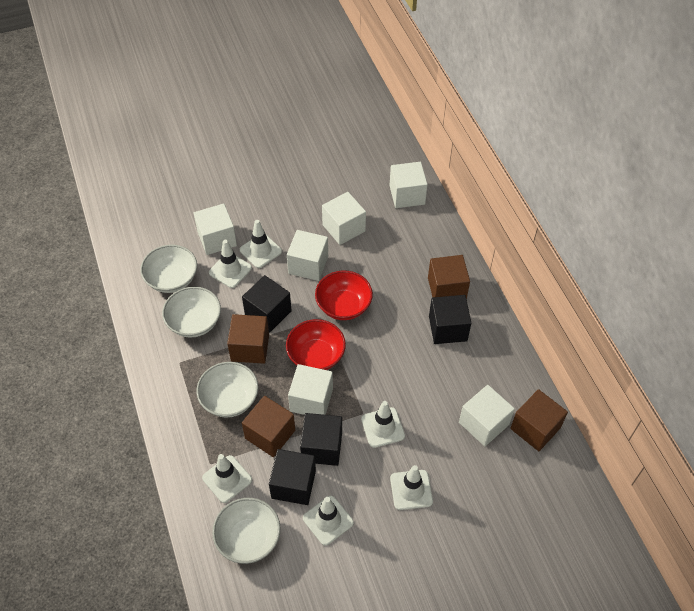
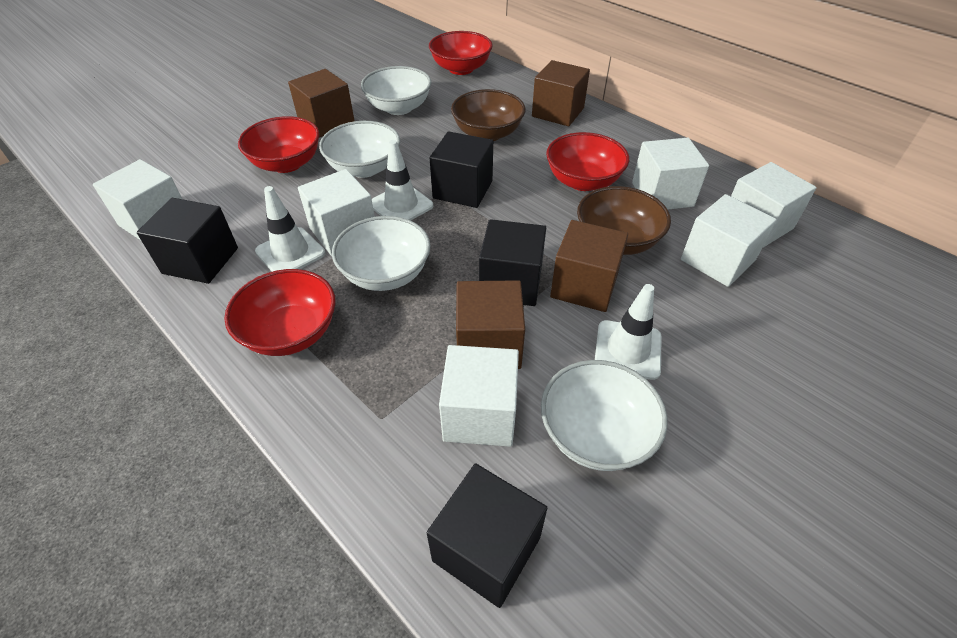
brown bowl: 0 -> 2
red bowl: 2 -> 4
white traffic cone: 6 -> 3

